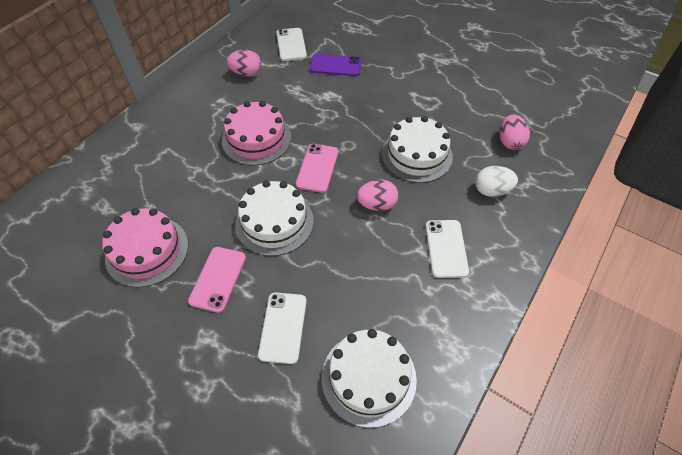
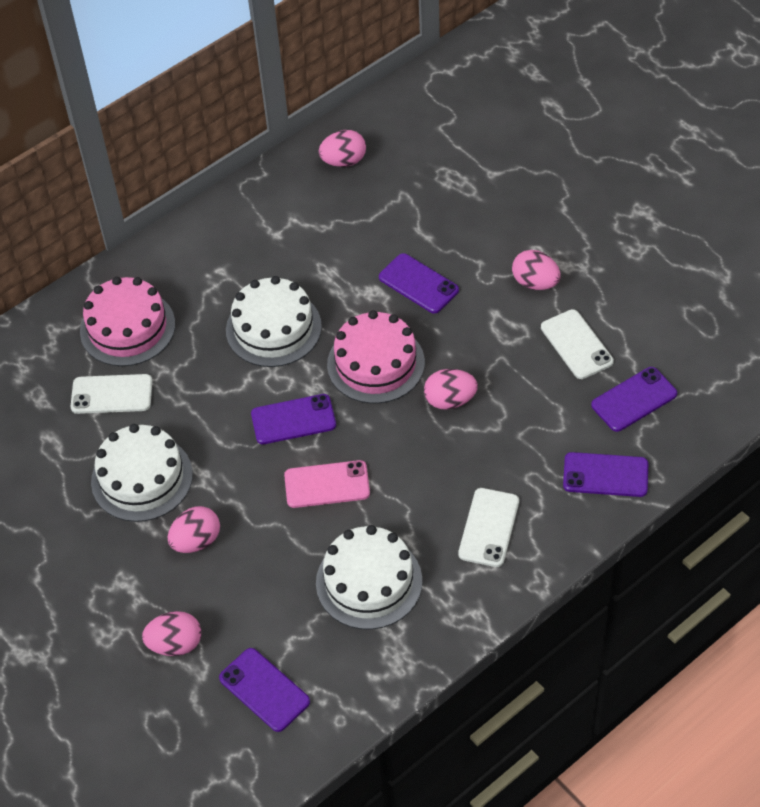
pink egg: 3 -> 5
pink phone: 2 -> 1
purple phone: 1 -> 5
white egg: 1 -> 0

